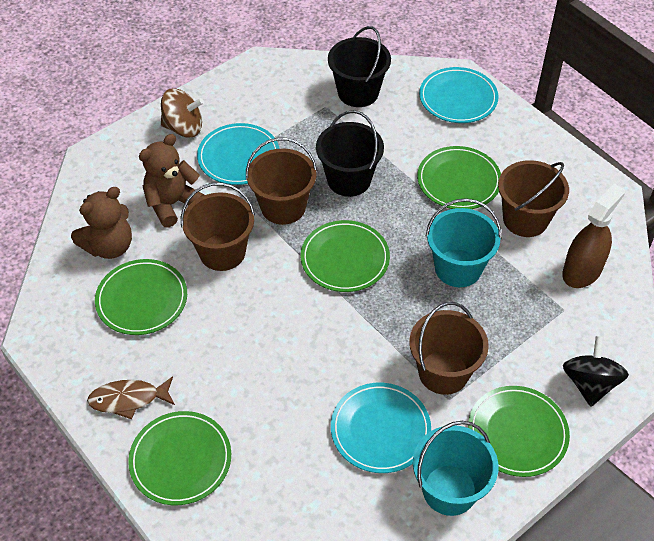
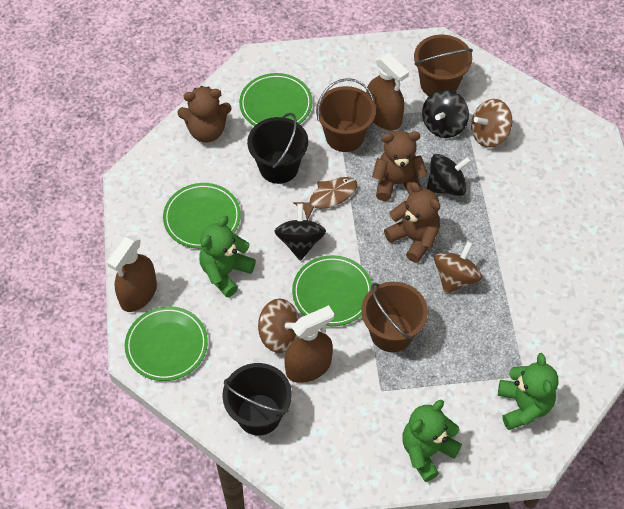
black spinning top: 1 -> 3
brown bucket: 4 -> 3
brown spinning top: 1 -> 3
brown spray bottle: 1 -> 3
brown teddy bear: 2 -> 3
green plate: 5 -> 4
green teddy bear: 0 -> 3
turquoise bucket: 2 -> 0
turquoise plate: 3 -> 0

